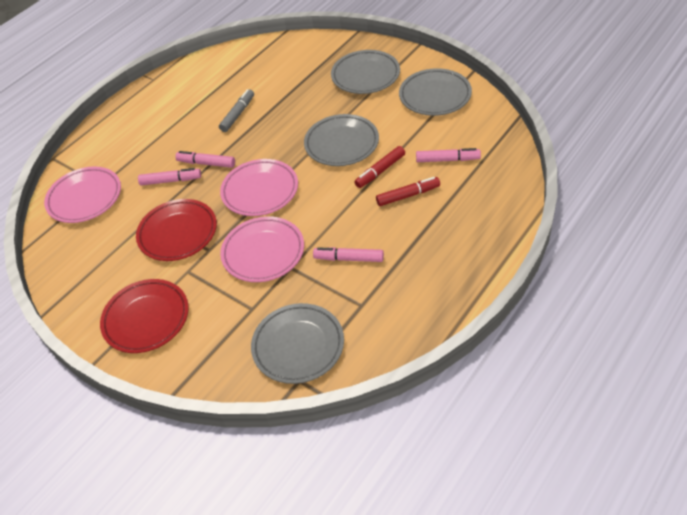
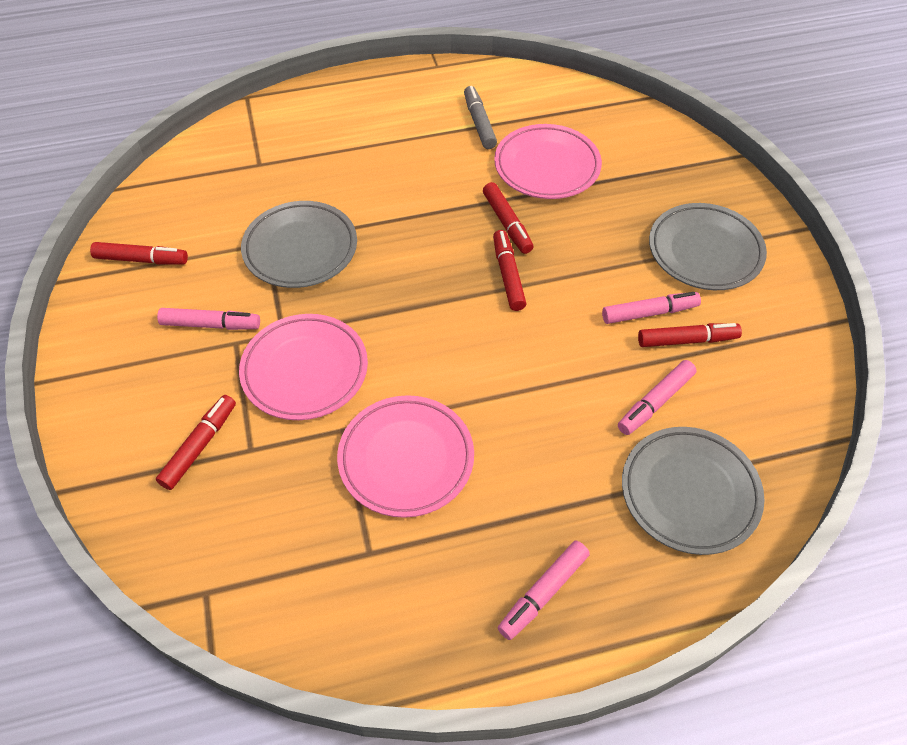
grey plate: 4 -> 3
red marker: 2 -> 5
red plate: 2 -> 0

